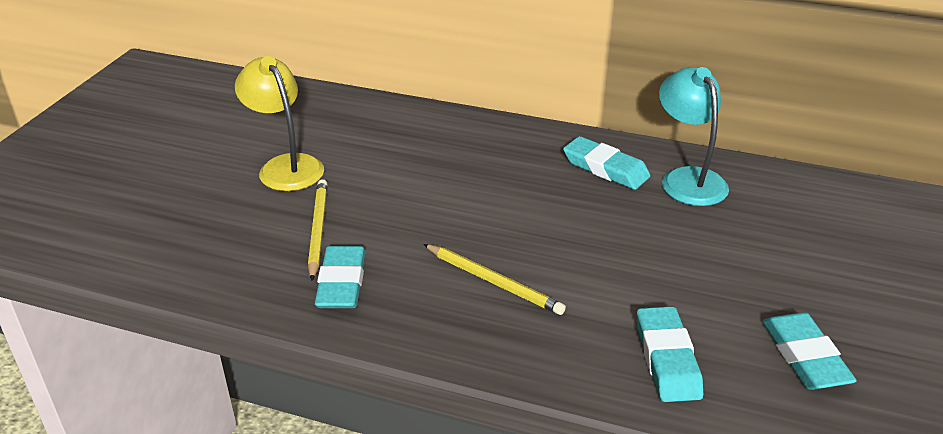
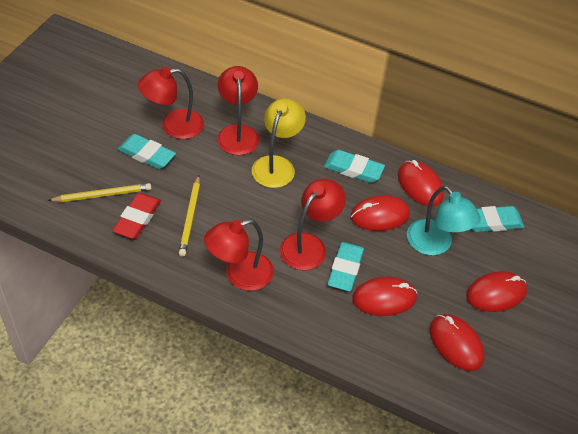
red eraser: 0 -> 1
red lamp: 0 -> 4
red mouse: 0 -> 5

